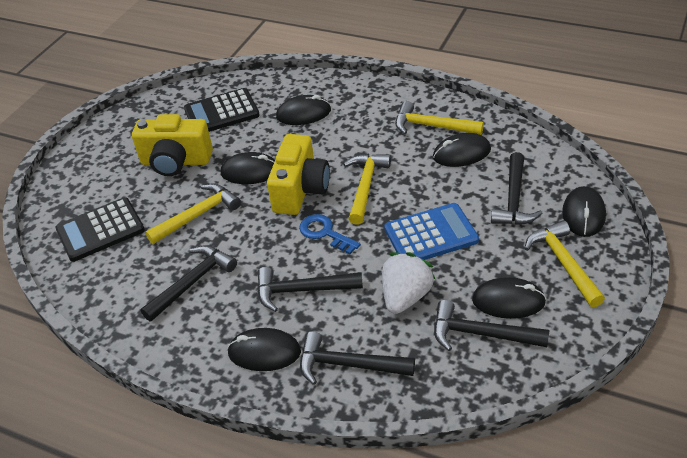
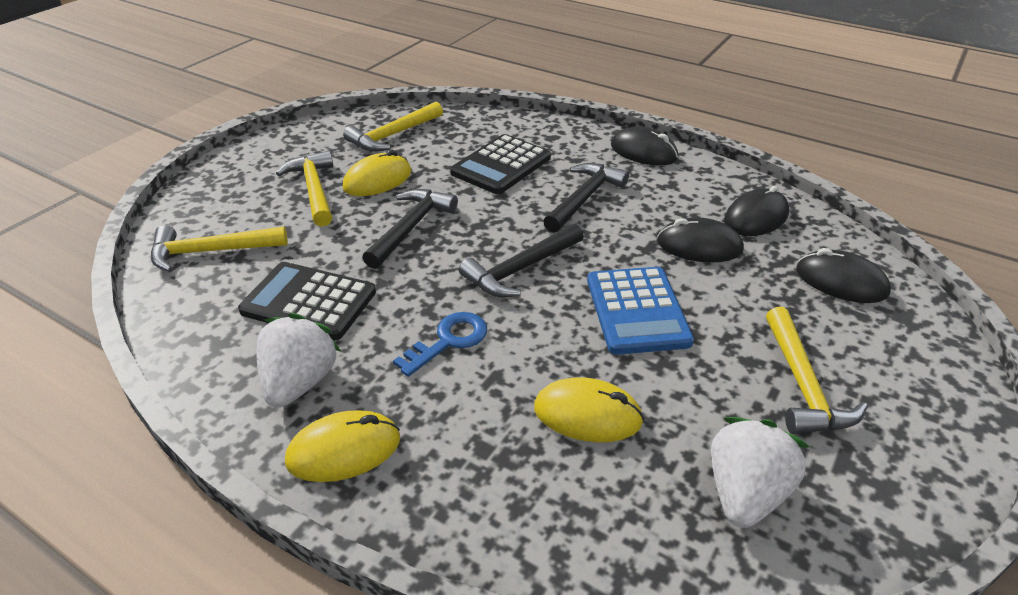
black hammer: 5 -> 3
black mouse: 6 -> 4
white strawberry: 1 -> 2
yellow camera: 2 -> 0
yellow mouse: 0 -> 3

